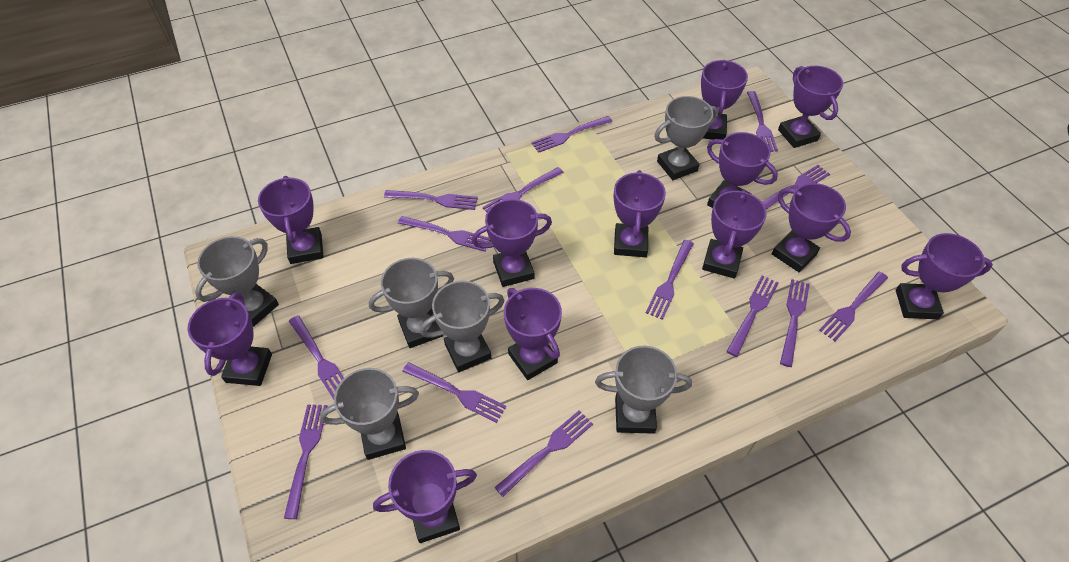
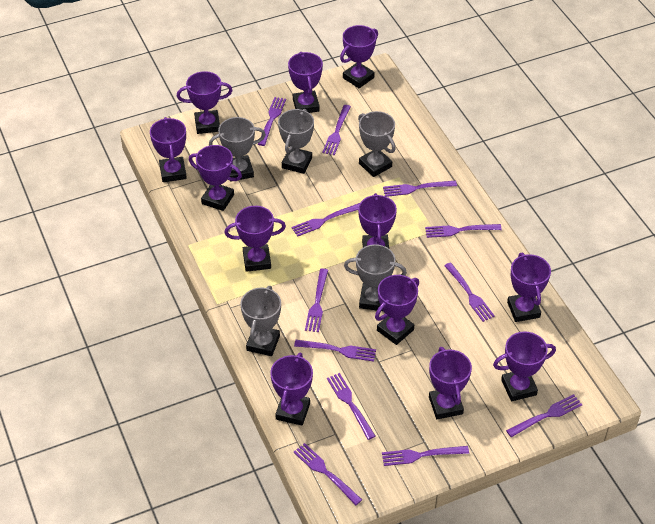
grey trophy: 6 -> 5
purple fork: 14 -> 12

